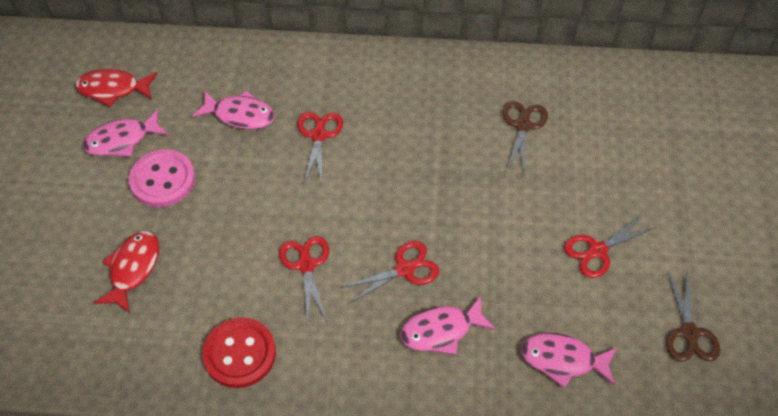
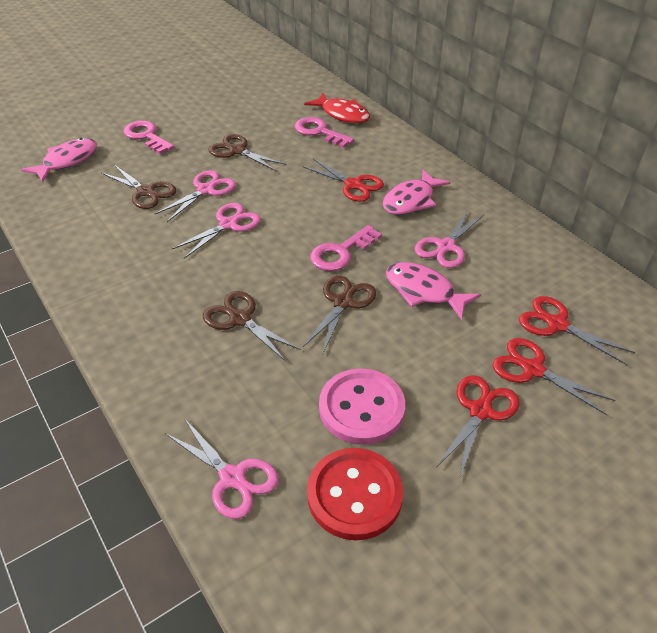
brown scissors: 2 -> 4
pink fish: 4 -> 3
pink key: 0 -> 3
pink scissors: 0 -> 4
red fish: 2 -> 1

